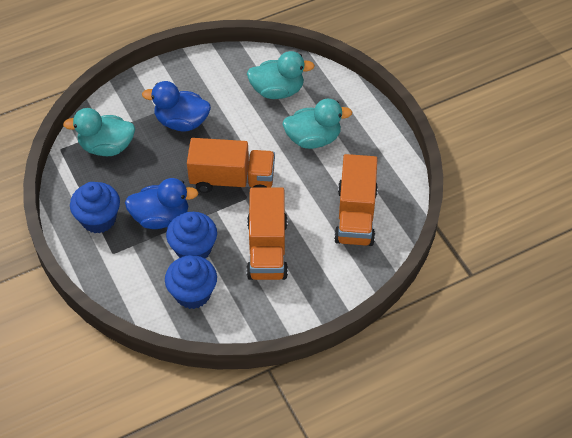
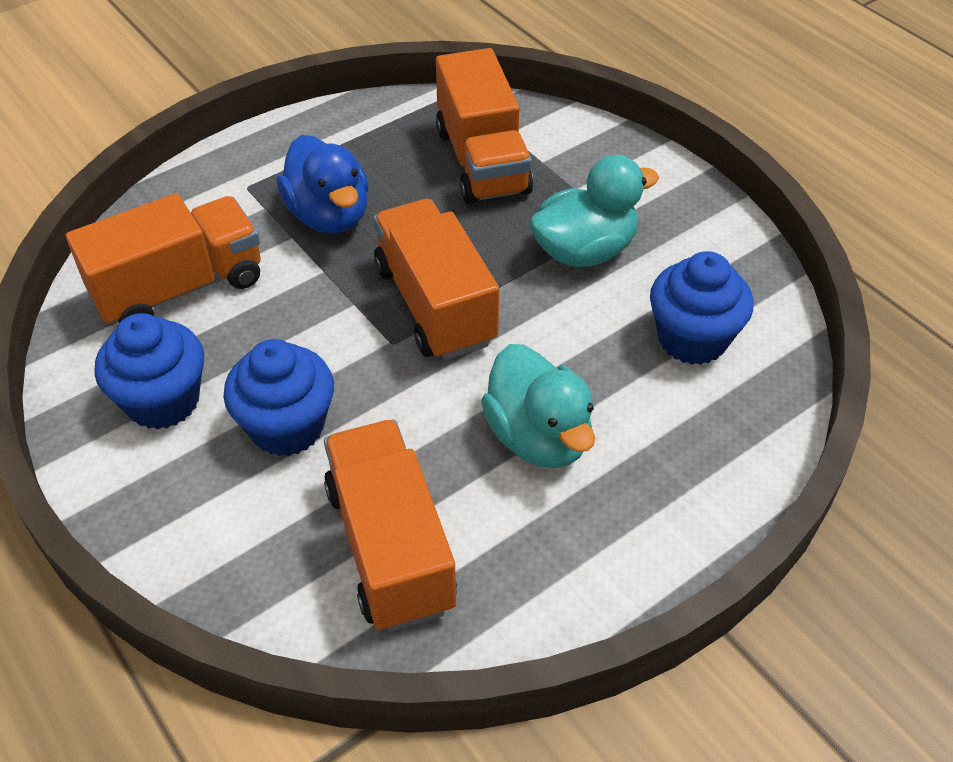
blue duck: 2 -> 1
orange truck: 3 -> 4
turquoise duck: 3 -> 2

